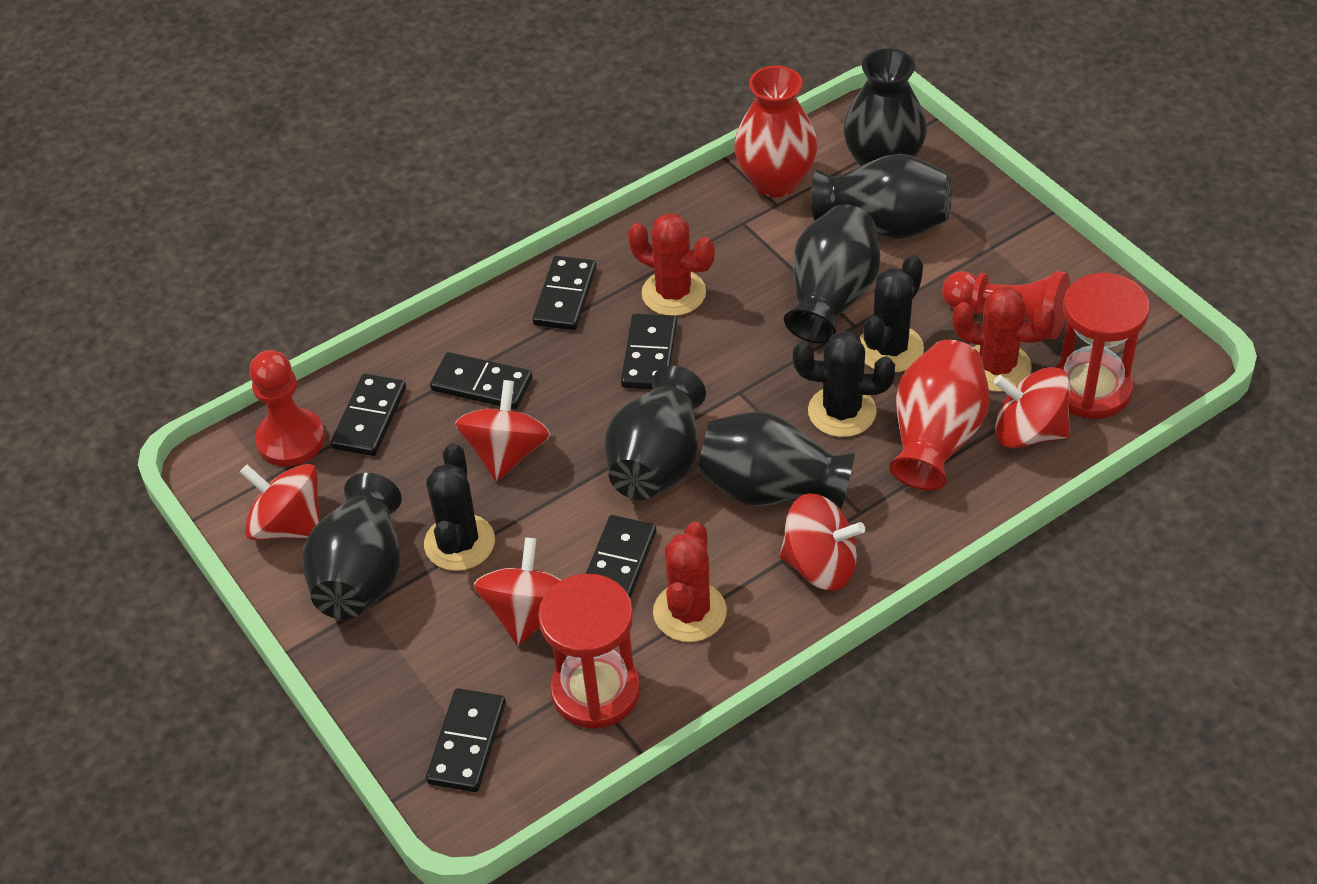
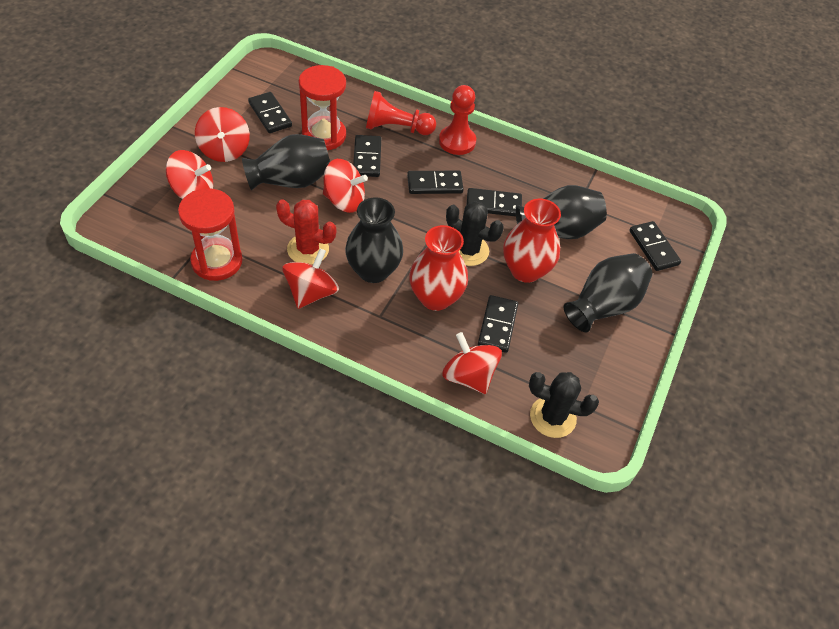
black cactus: 3 -> 2
black vase: 6 -> 4
red cactus: 3 -> 1

